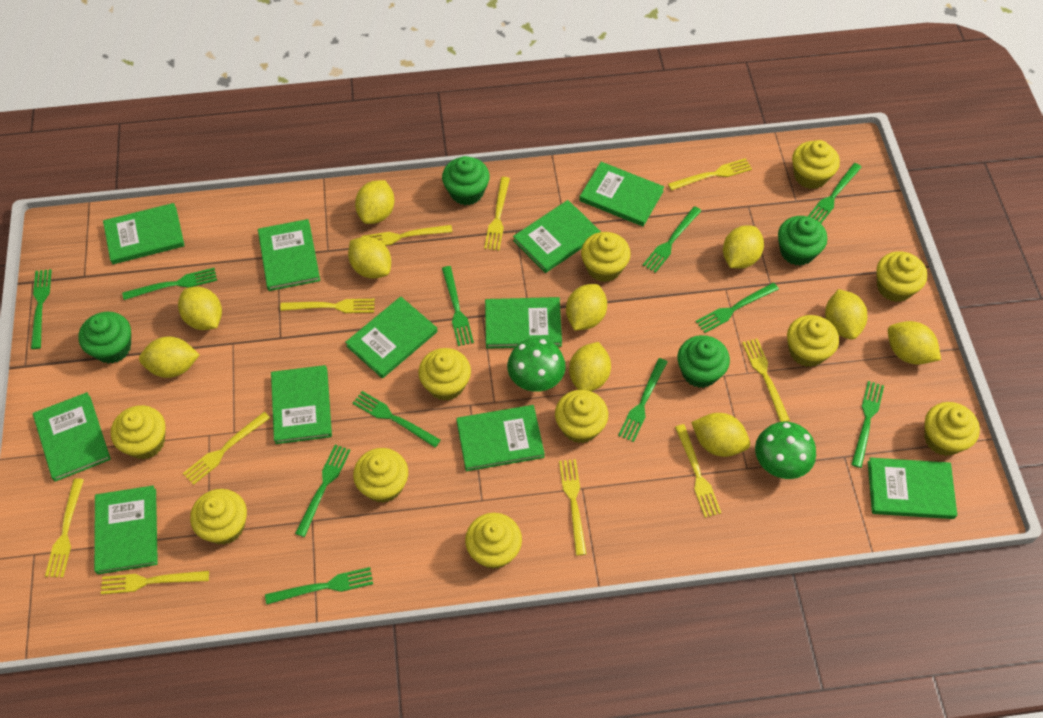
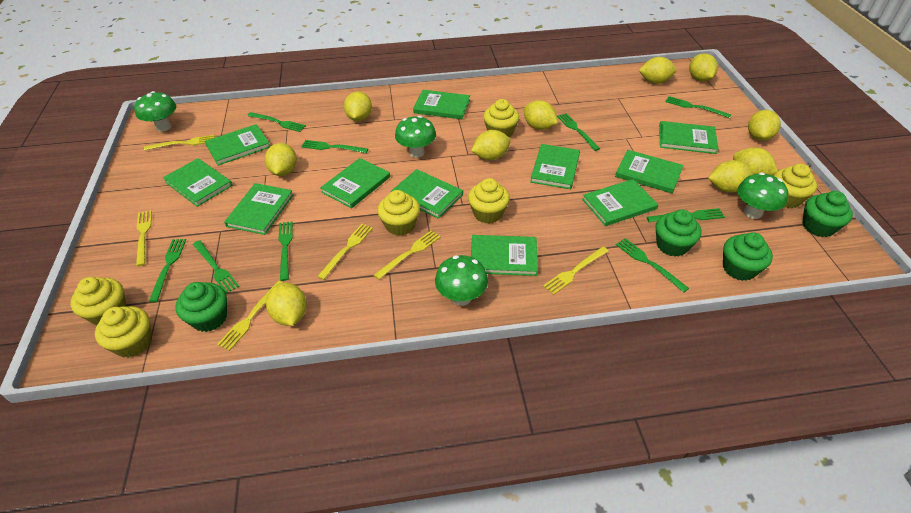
green fork: 11 -> 9
green mushroom: 2 -> 4
yellow cupcake: 11 -> 6
yellow fork: 10 -> 6

